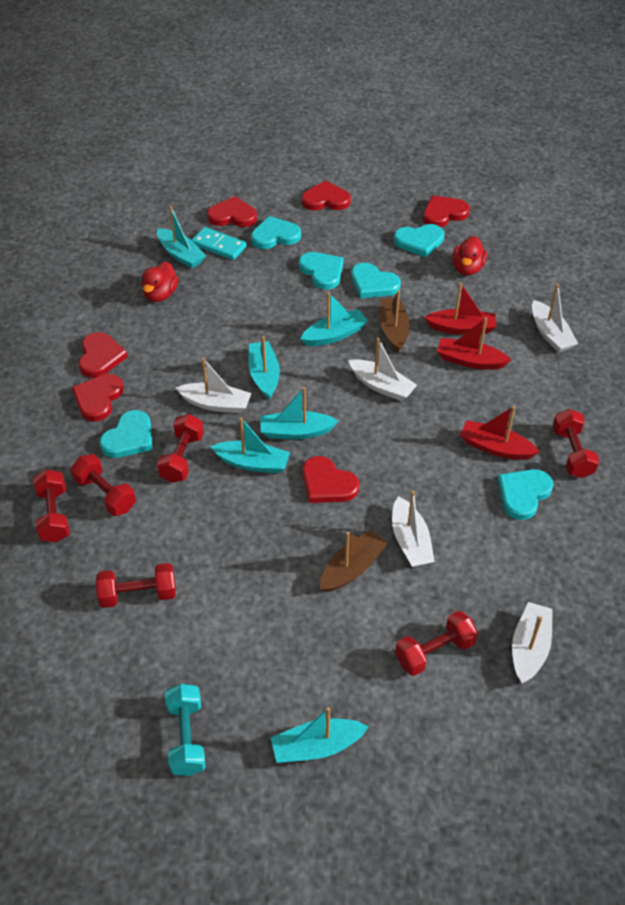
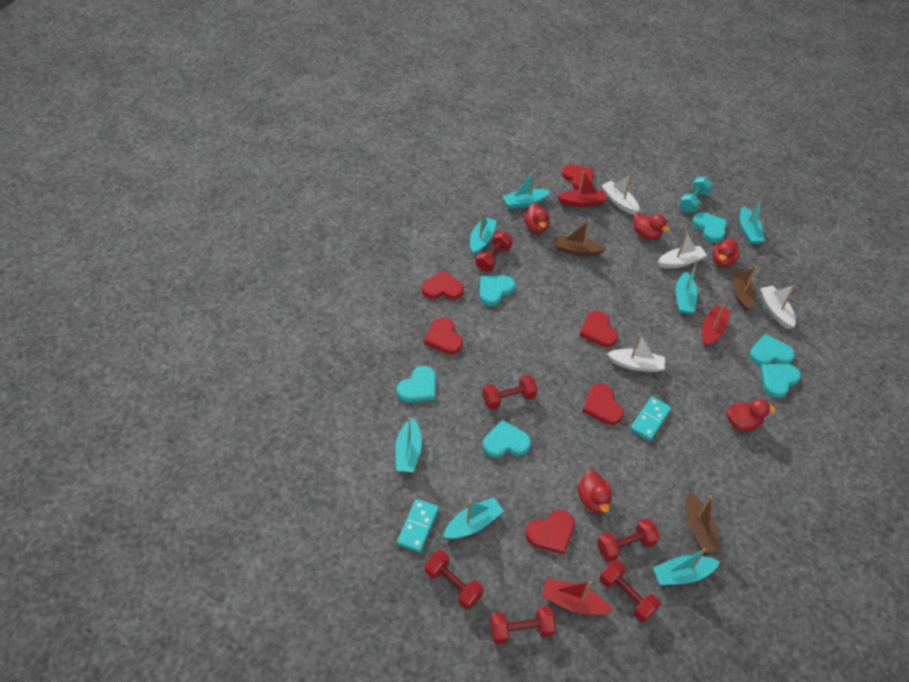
brown boat: 2 -> 3
red duck: 2 -> 5
turquoise boat: 6 -> 7
turquoise domino: 1 -> 2
white boat: 5 -> 4

